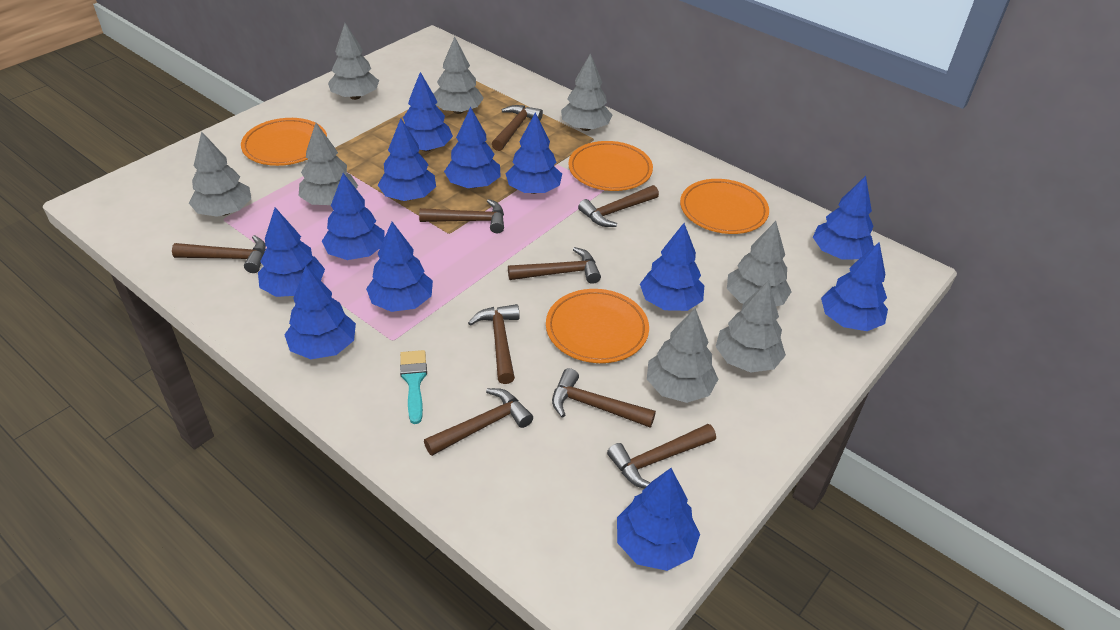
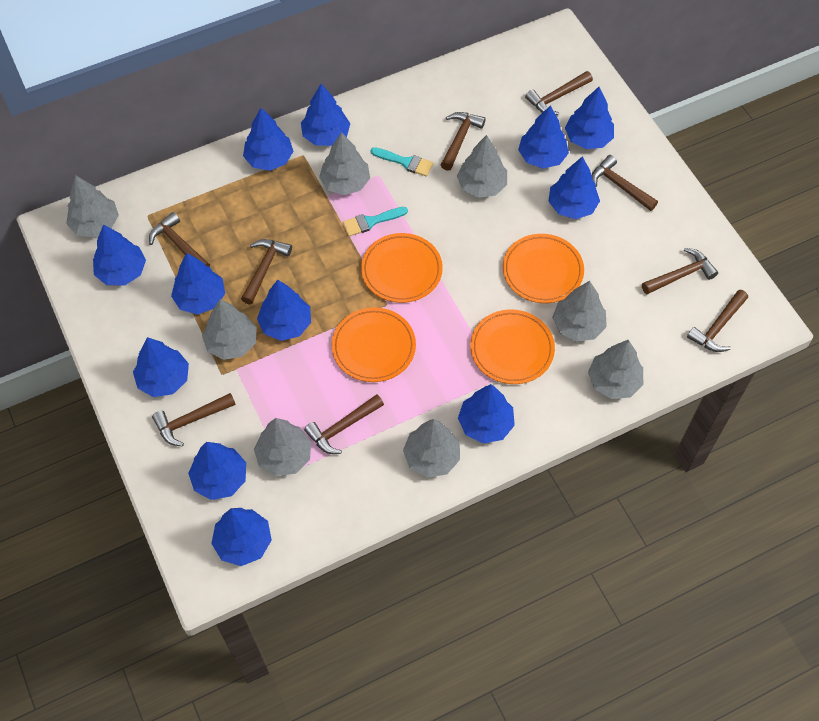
turquoise brush: 1 -> 2

